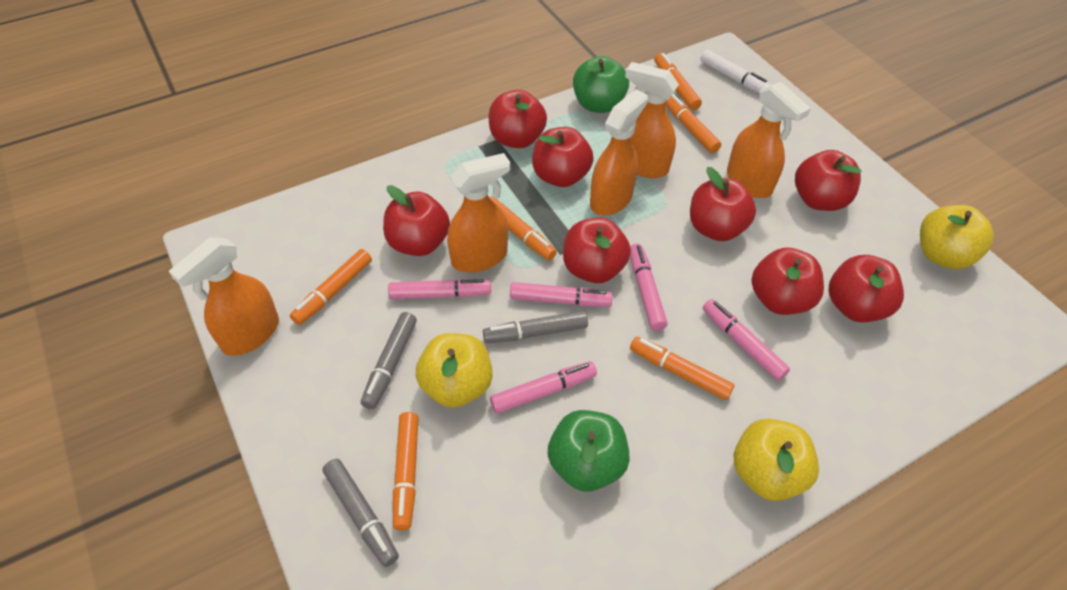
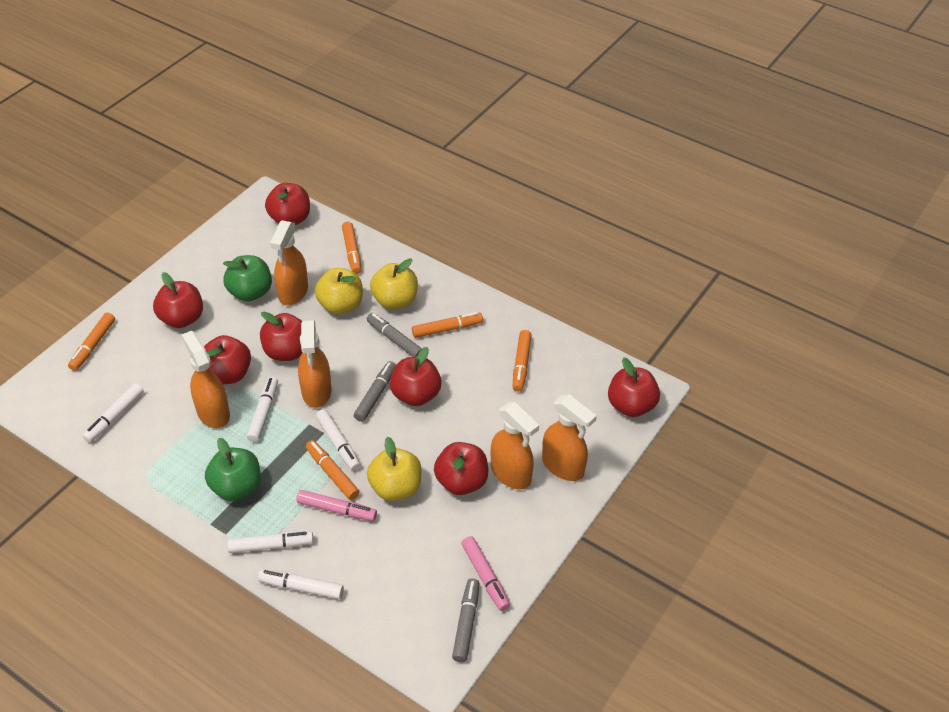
orange marker: 6 -> 5
pink marker: 5 -> 2
red apple: 8 -> 7
white marker: 1 -> 5

